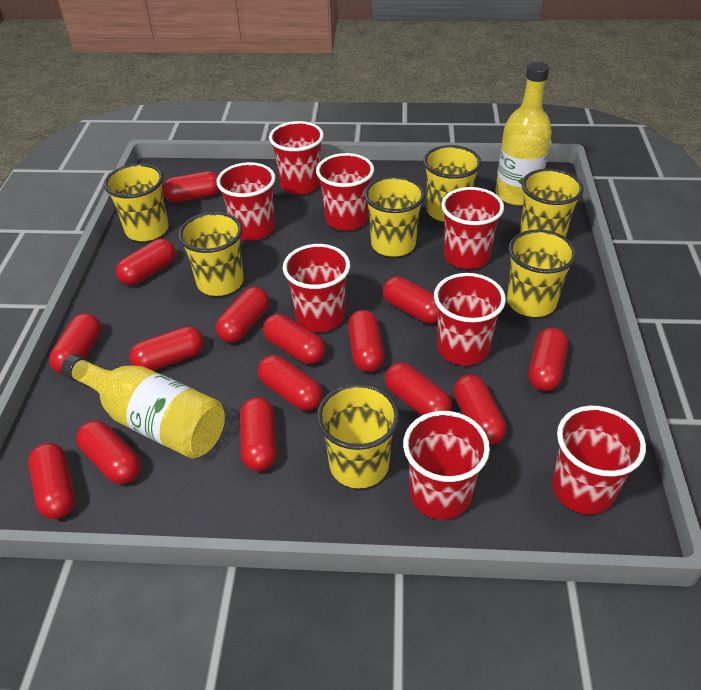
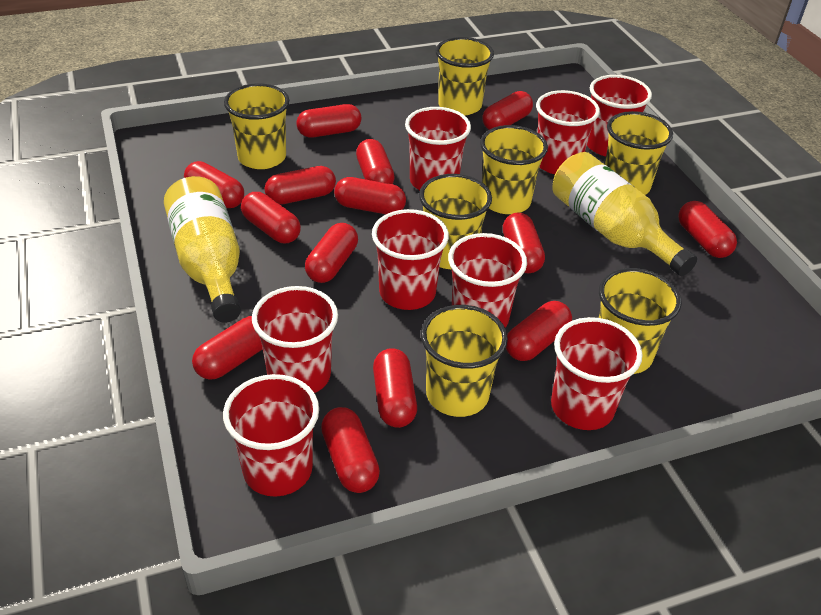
red capsule: 15 -> 14

